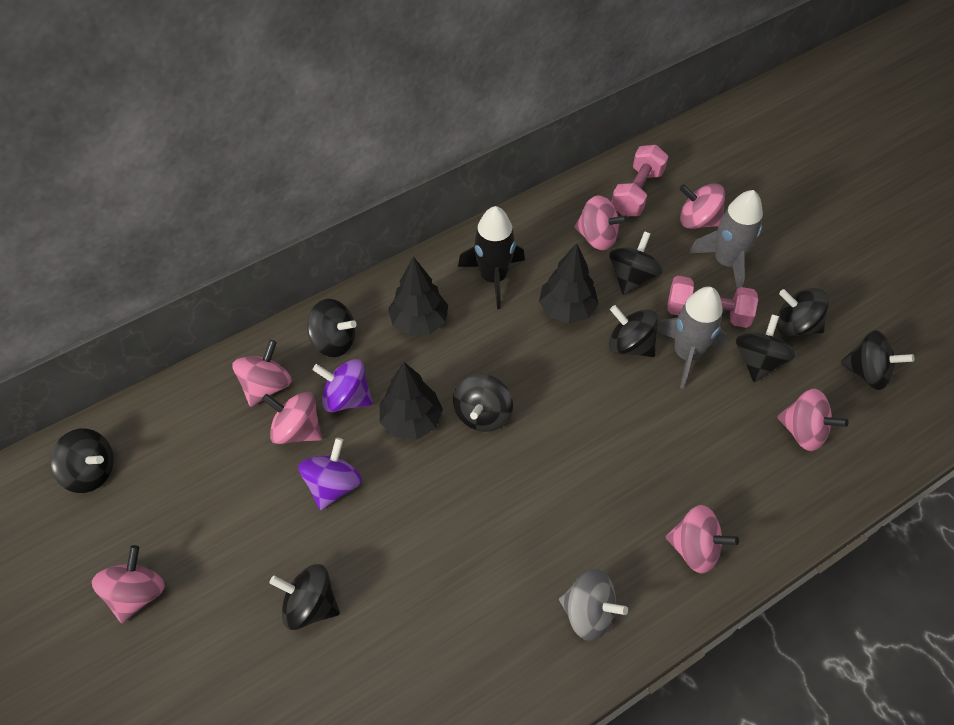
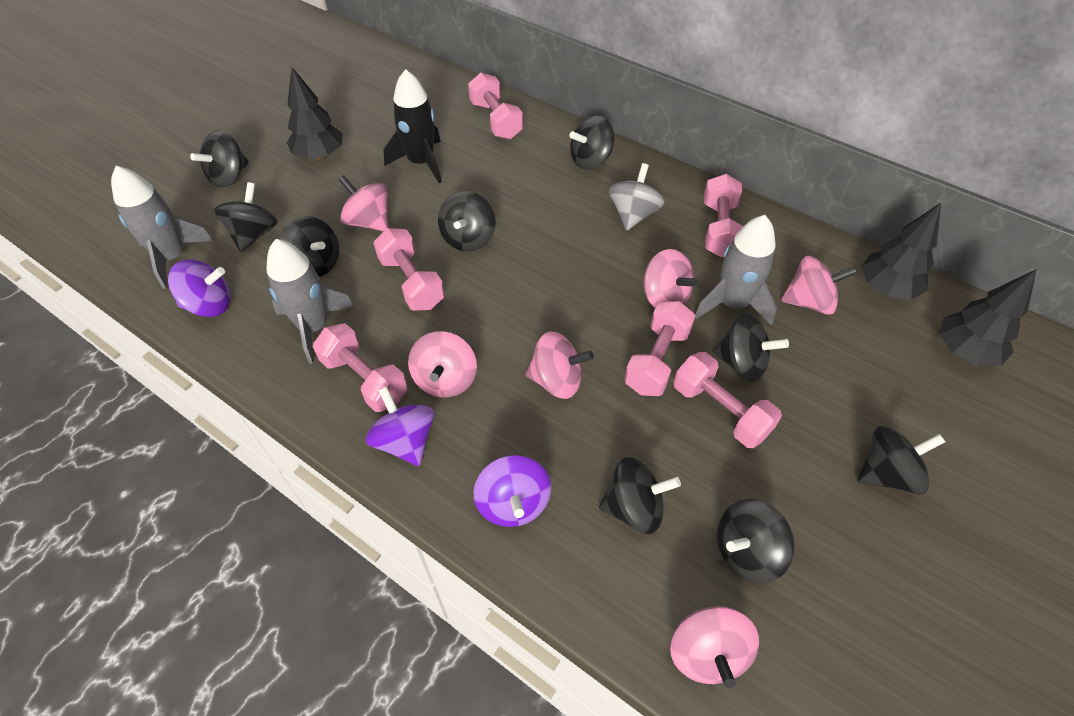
grey rocket: 2 -> 3
pink dumbbell: 2 -> 6
pink spinning top: 7 -> 6
purple spinning top: 2 -> 3

